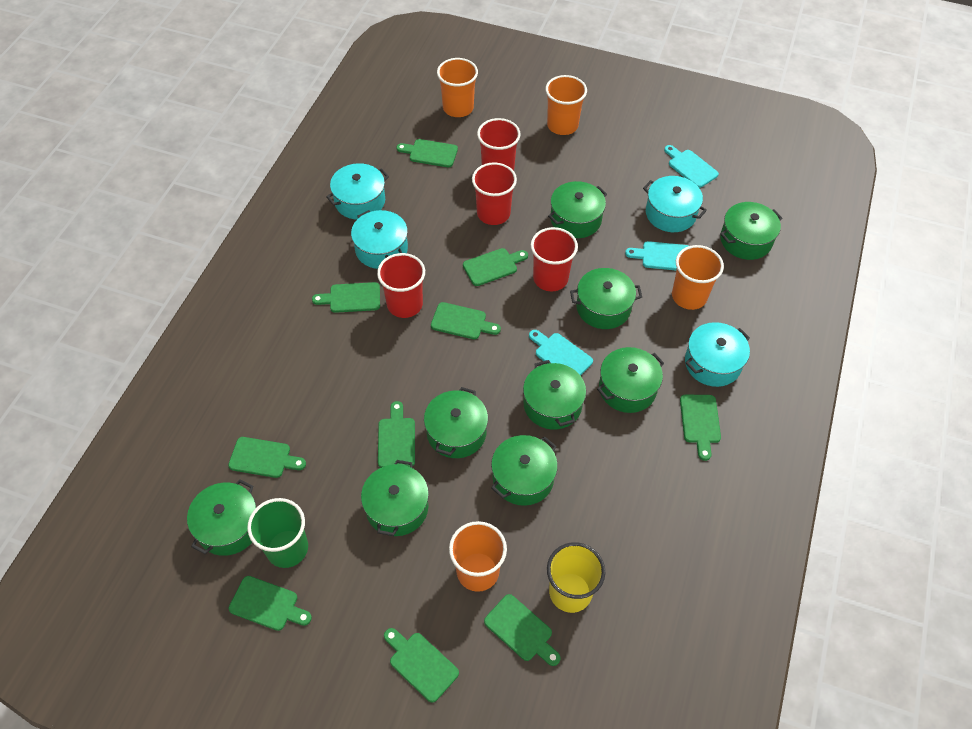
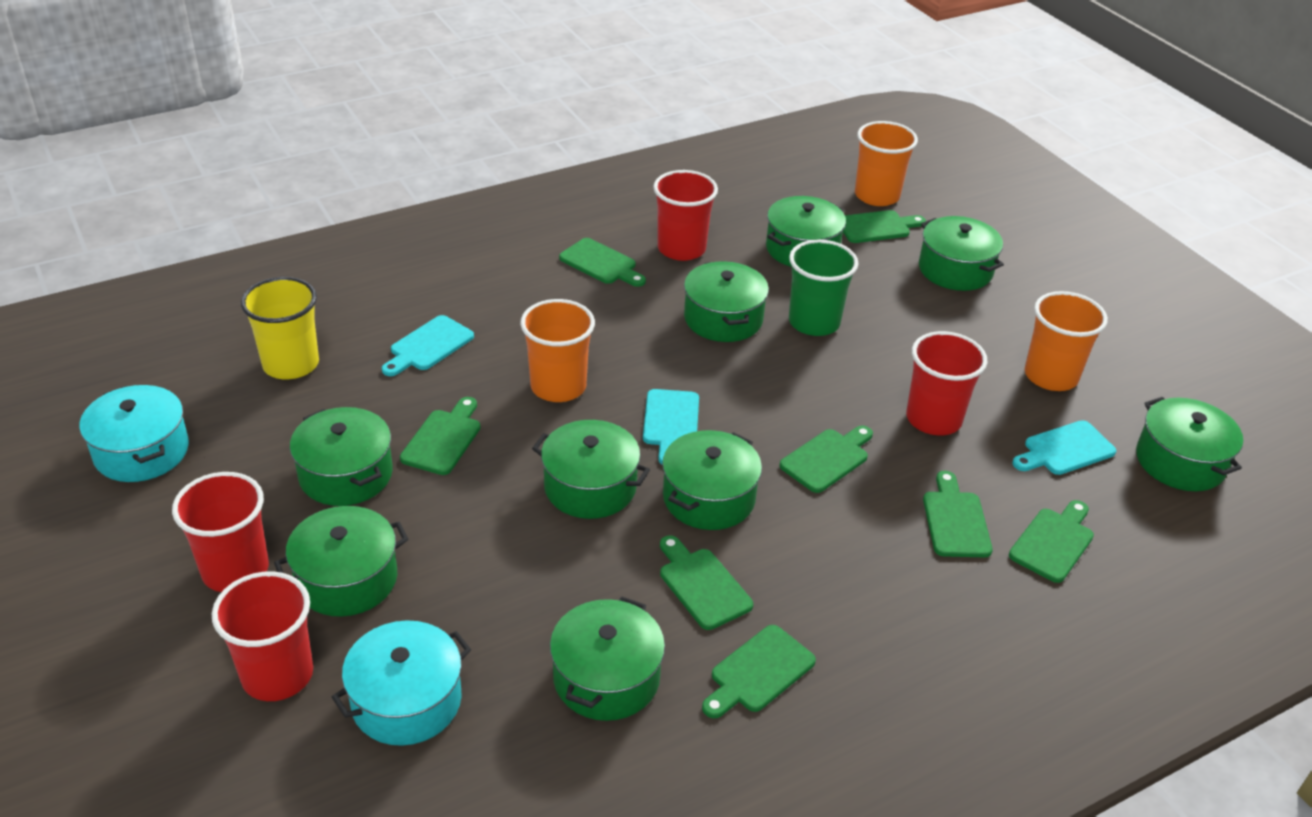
green cutting board: 10 -> 8
orange cup: 4 -> 3
turquoise pot: 4 -> 2

